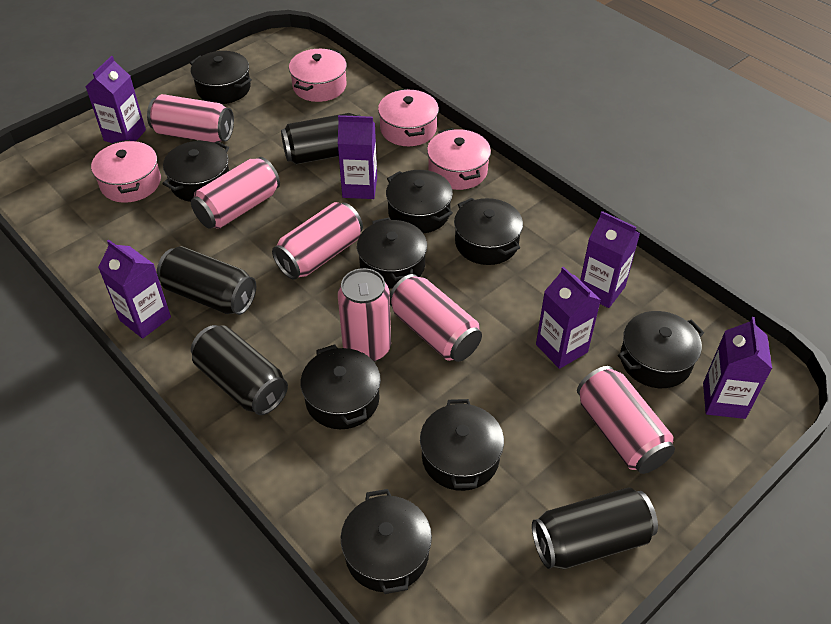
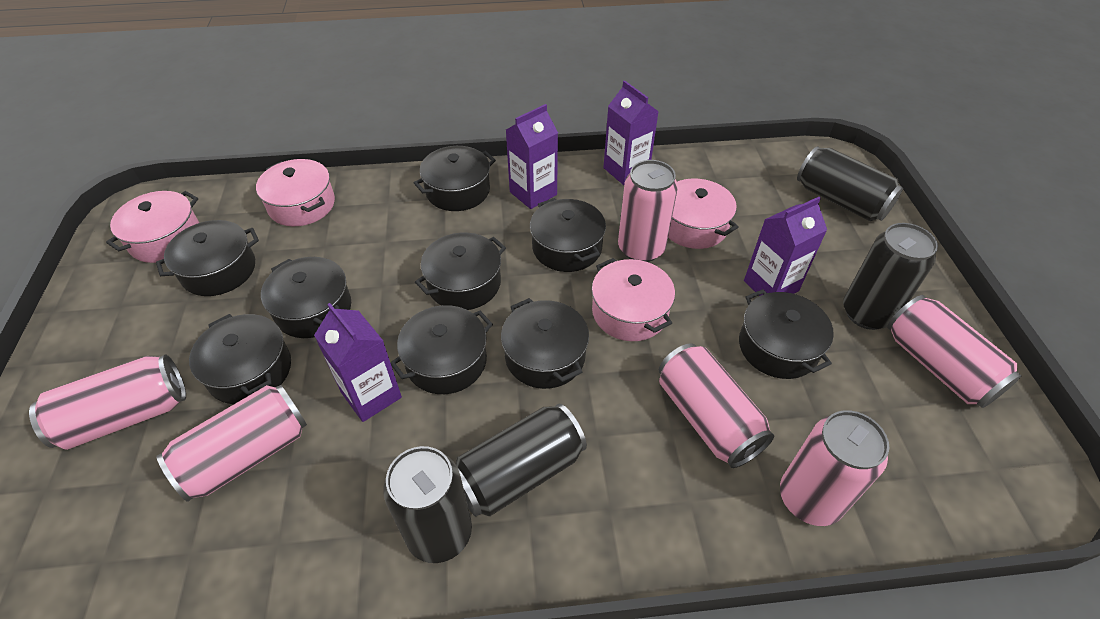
purple carton: 6 -> 4

